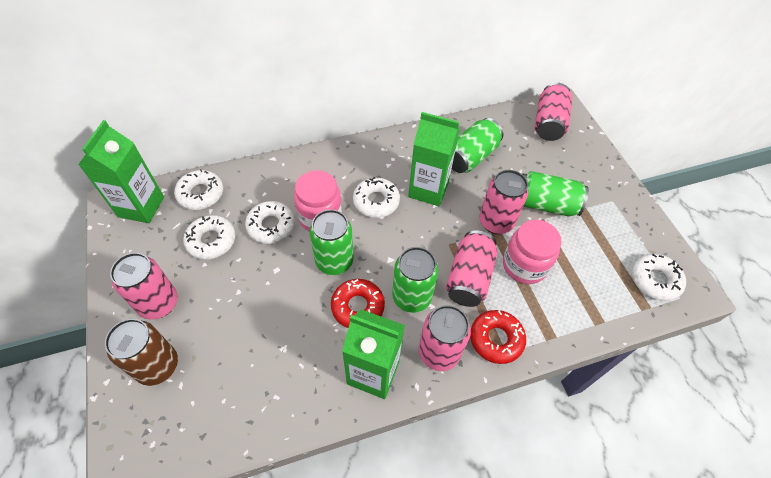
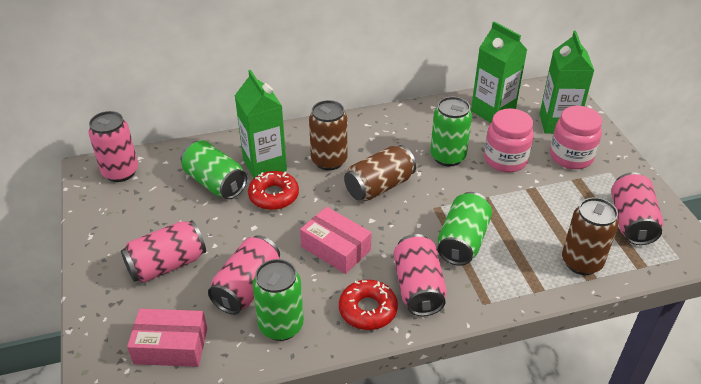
brown can: 1 -> 3
pink box: 0 -> 2
white donut: 5 -> 0

